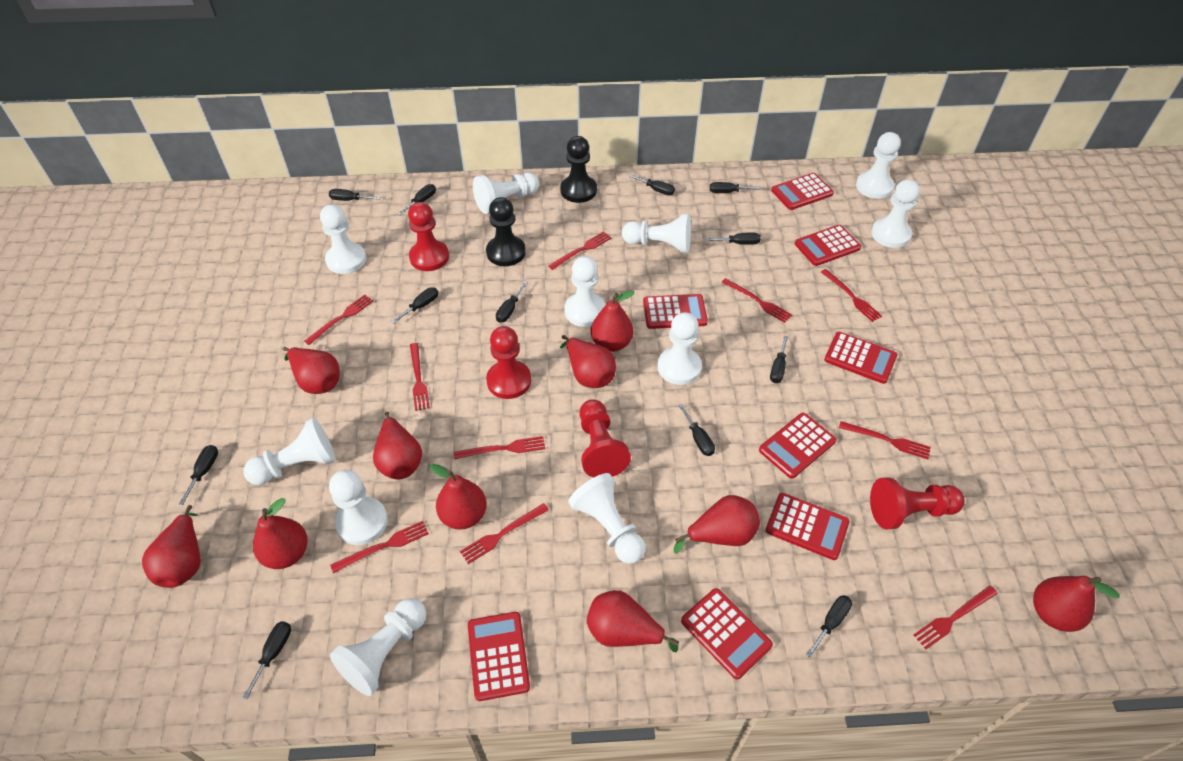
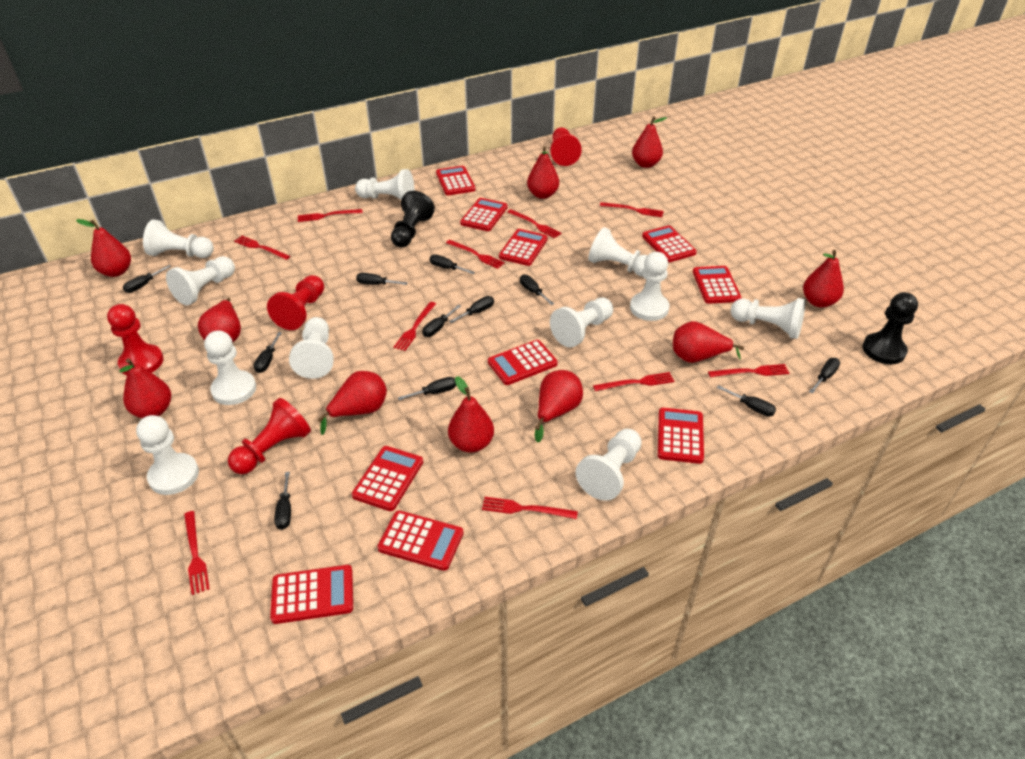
black screwdriver: 12 -> 11
red calculator: 8 -> 10

